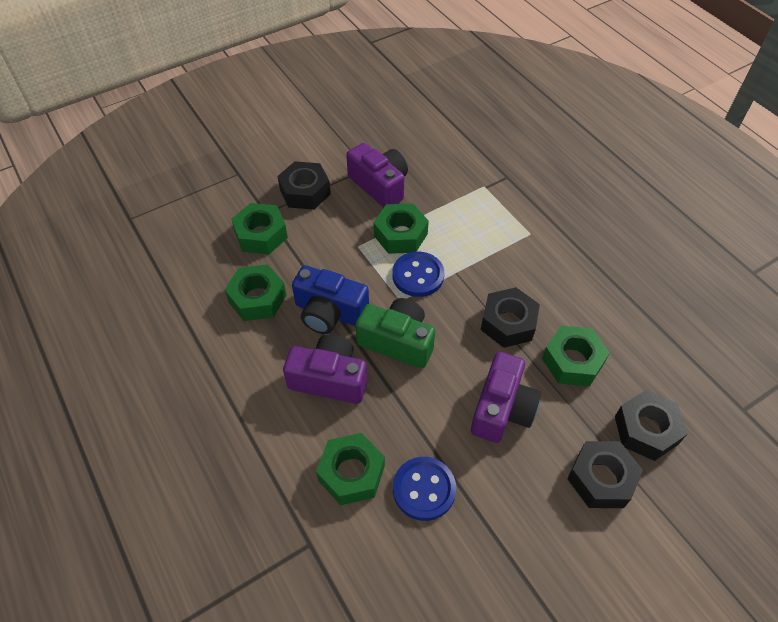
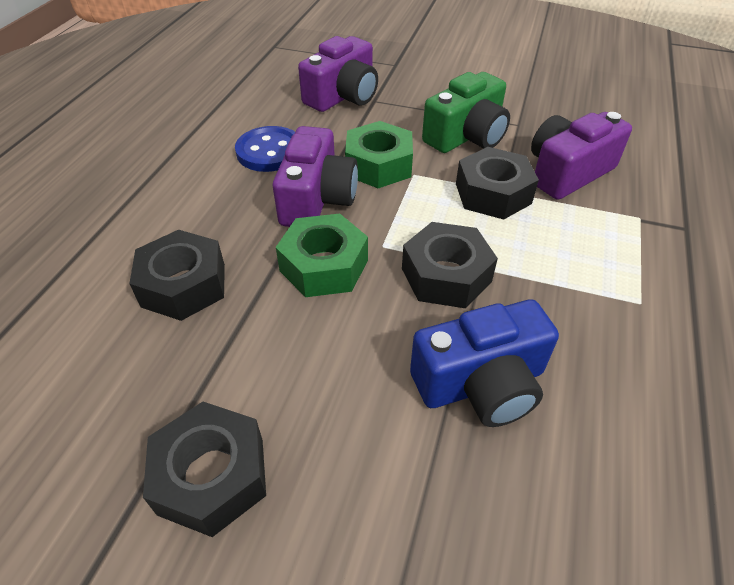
blue button: 2 -> 1
green nut: 5 -> 2

